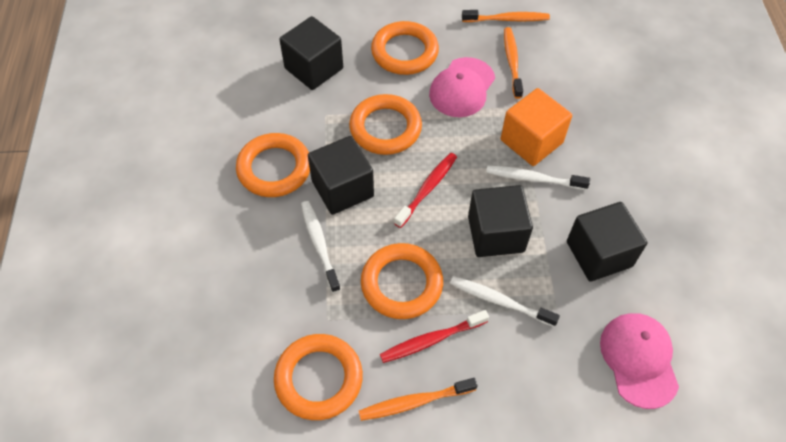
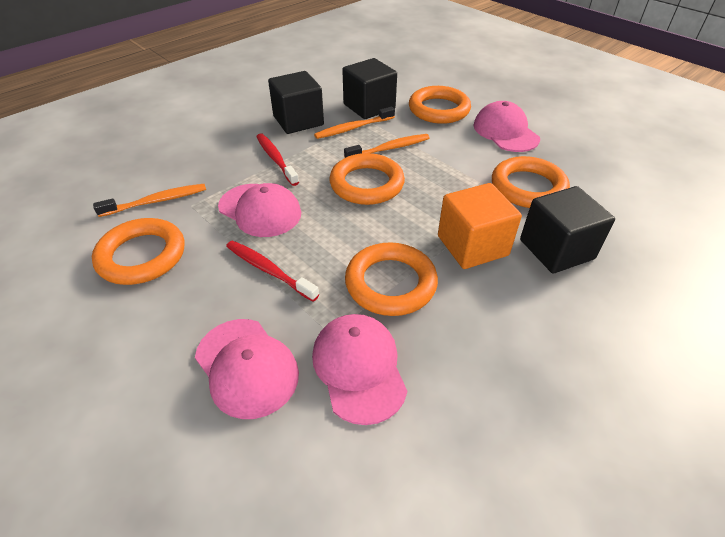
black cube: 4 -> 3
pink cap: 2 -> 4
white toothbrush: 3 -> 0

